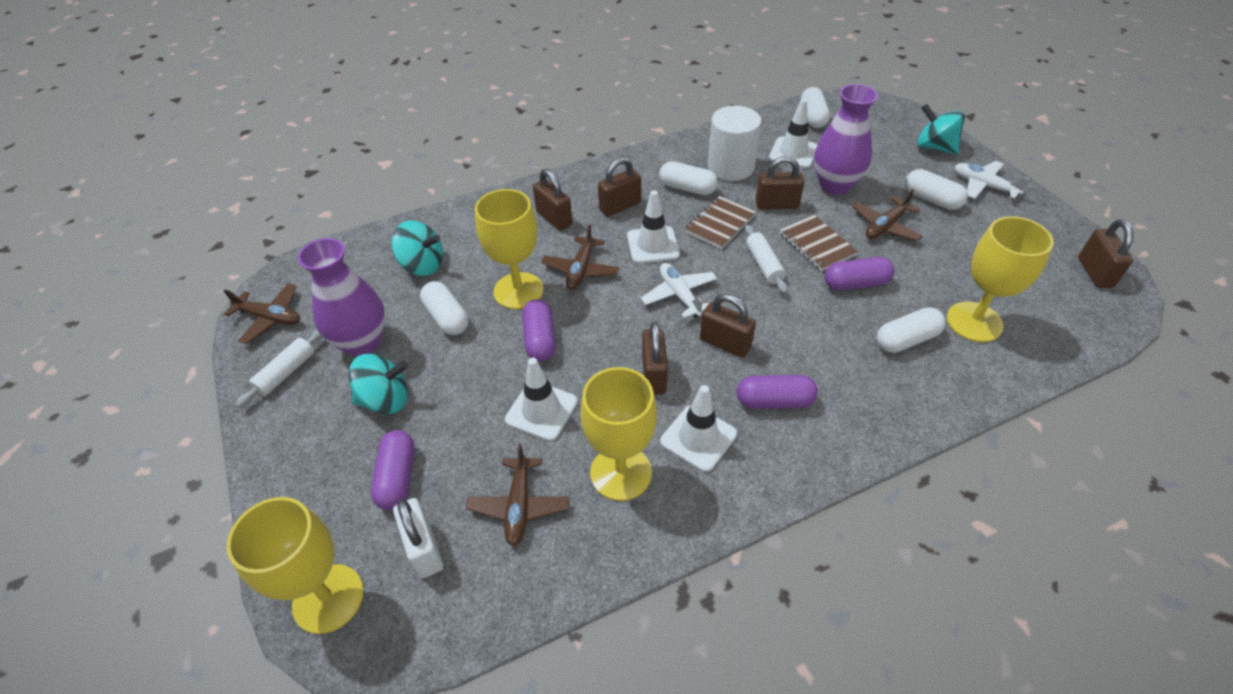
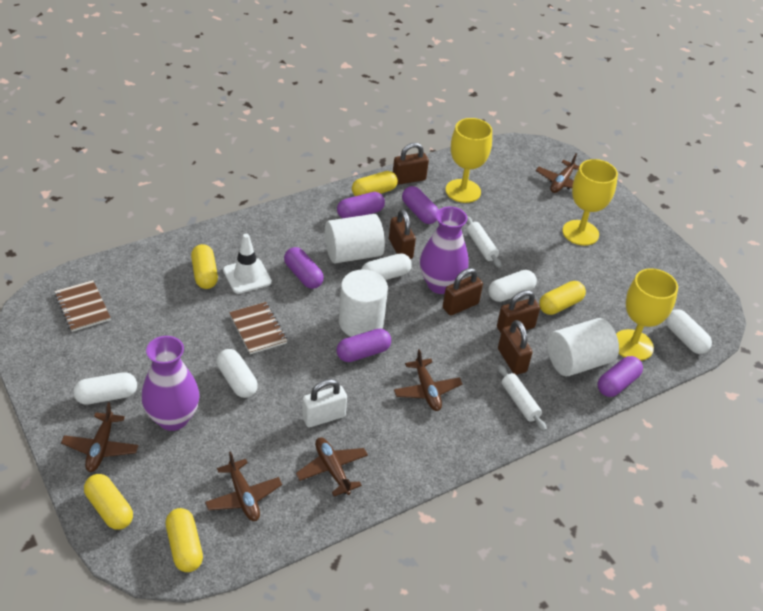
brown padlock: 6 -> 5
brown plane: 4 -> 5
purple capsule: 4 -> 5
turquoise spinning top: 3 -> 0
white cylinder: 1 -> 3
white plane: 2 -> 0
white traffic cone: 4 -> 1
yellow capsule: 0 -> 5
yellow goblet: 4 -> 3

